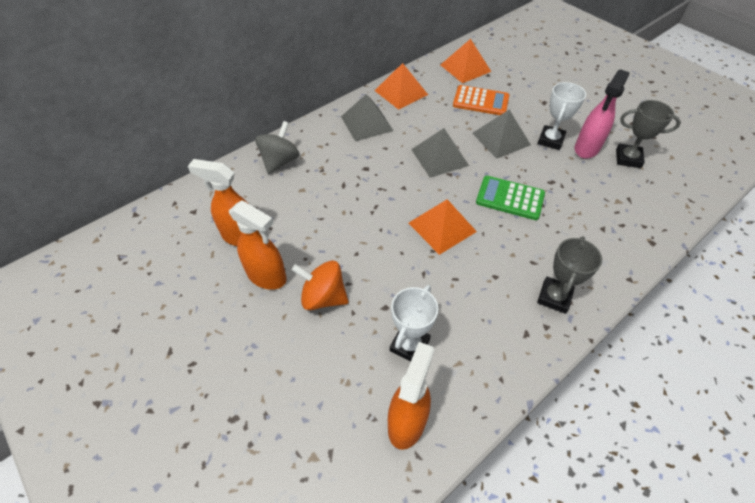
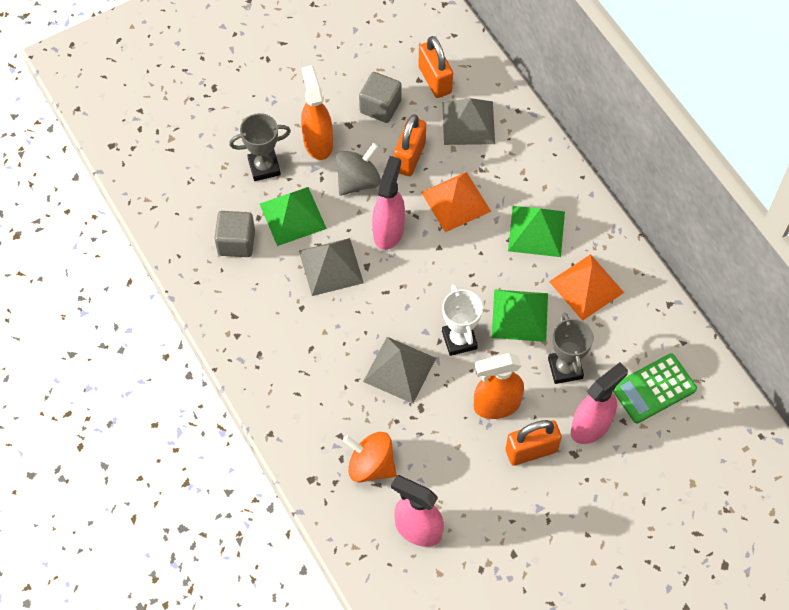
green pyramid: 0 -> 3
grey cube: 0 -> 2
orange calculator: 1 -> 0
orange padlock: 0 -> 3
orange pyramid: 3 -> 2
orange spray bottle: 3 -> 2
pink spray bottle: 1 -> 3
white trophy: 2 -> 1

